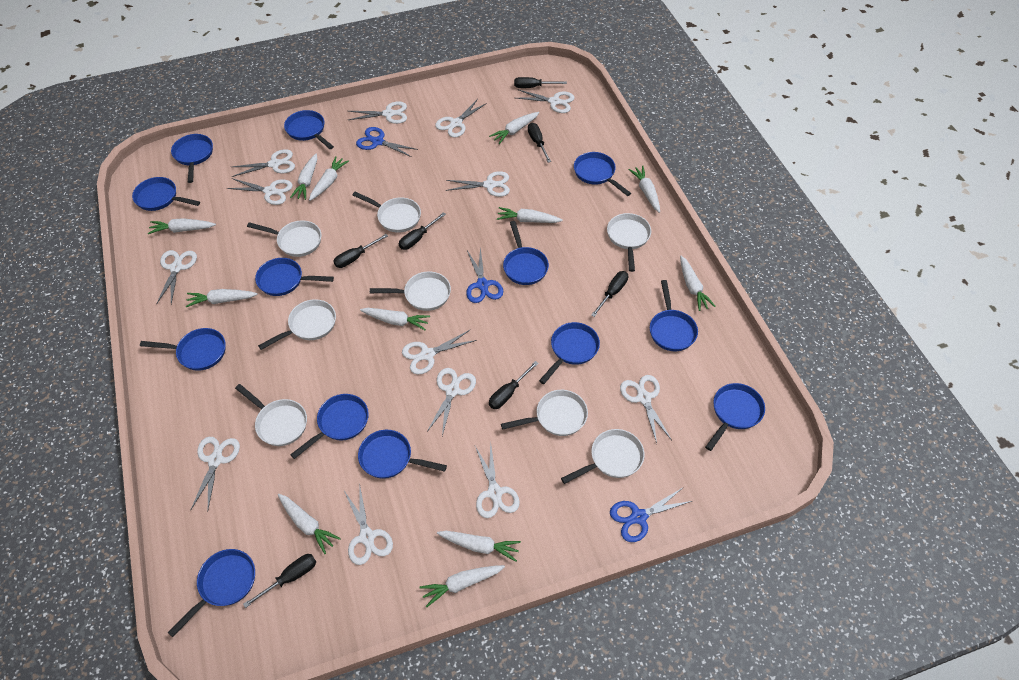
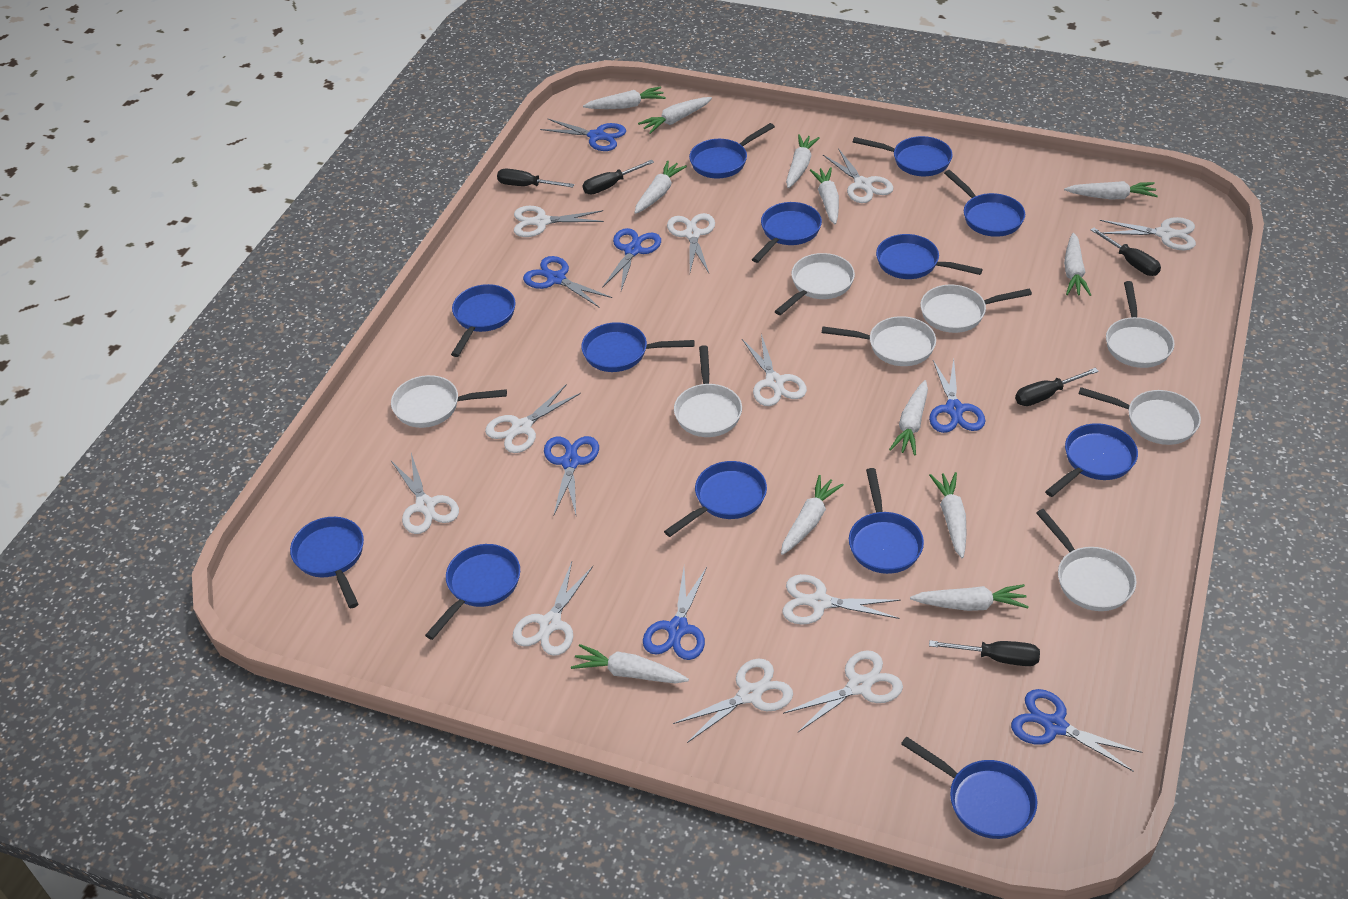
black screwdriver: 7 -> 5
blue scissors: 3 -> 7
white scissors: 13 -> 11

